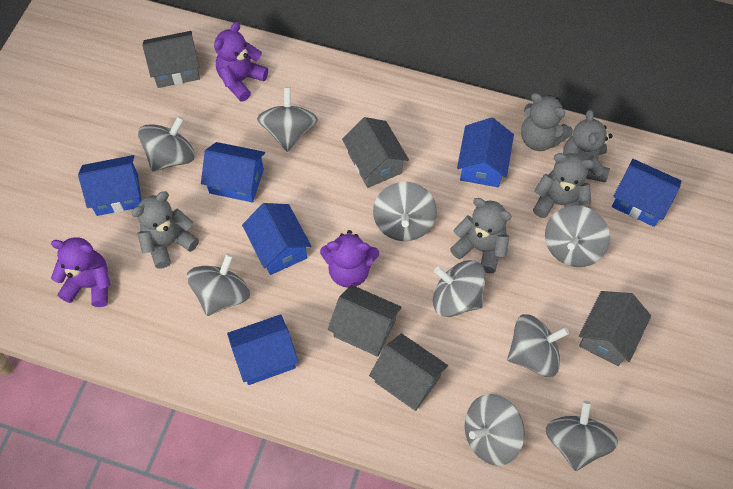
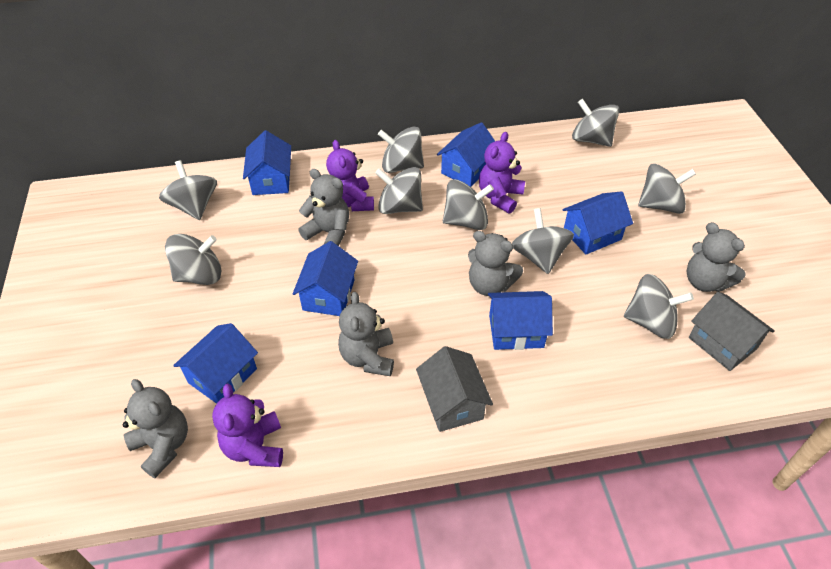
grey house: 5 -> 2

